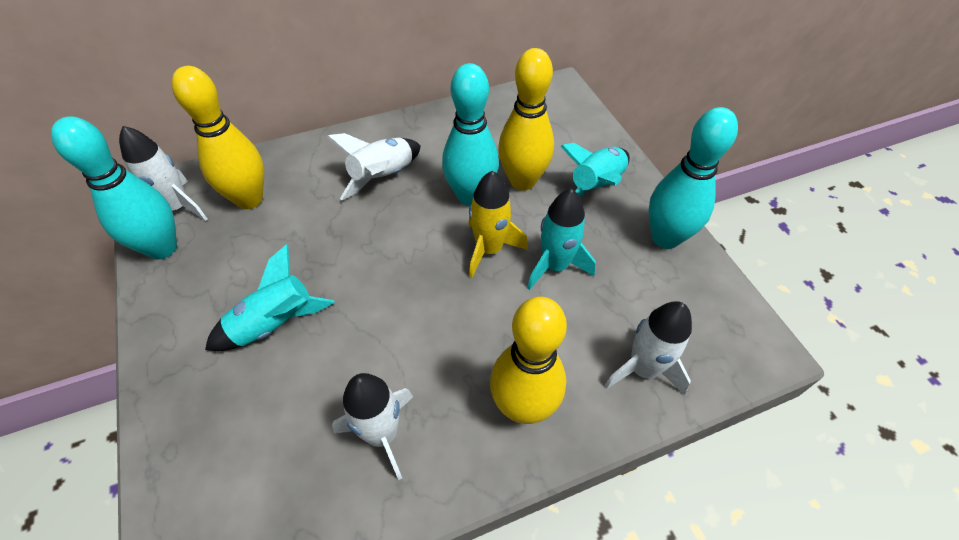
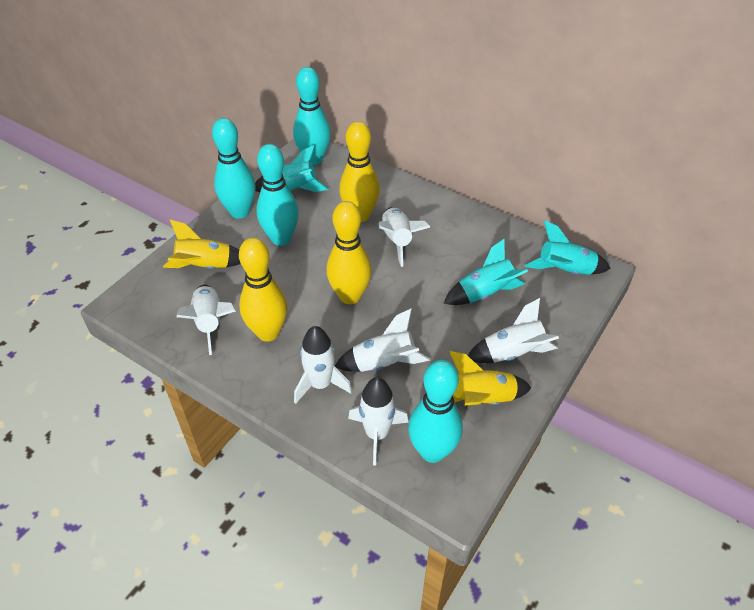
turquoise bowling pin: 3 -> 4
white rocket: 4 -> 6
yellow rocket: 1 -> 2

